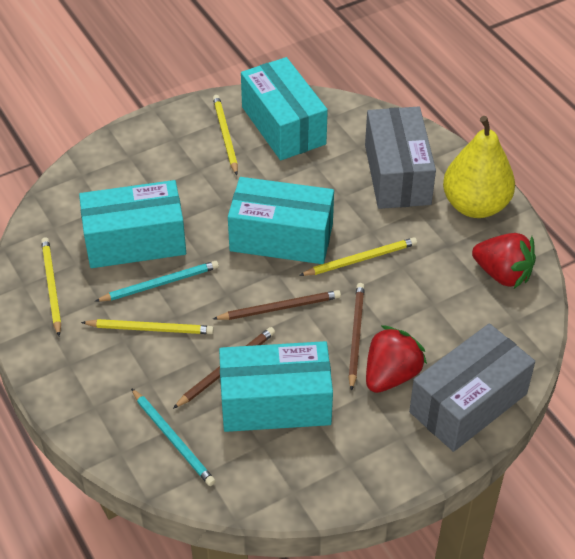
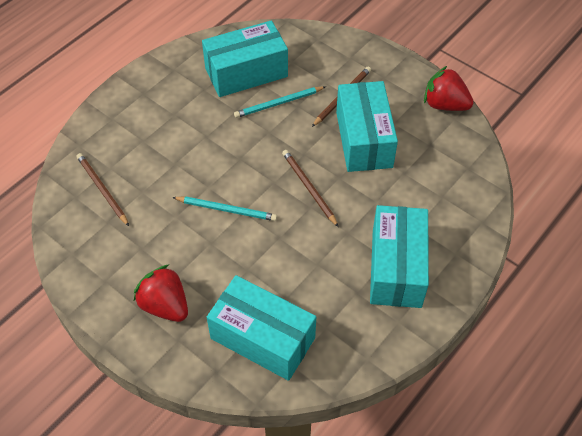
grey box: 2 -> 0
yellow pear: 1 -> 0
yellow pencil: 4 -> 0

